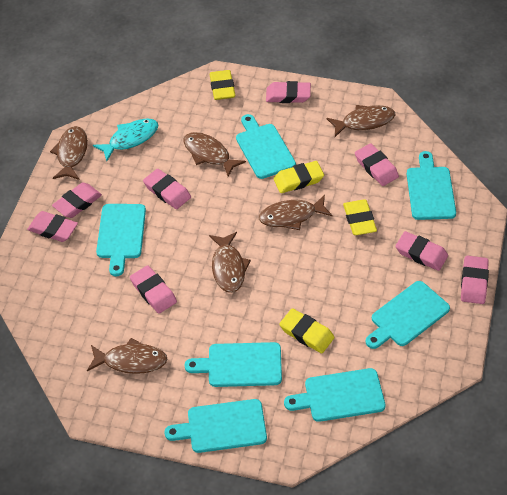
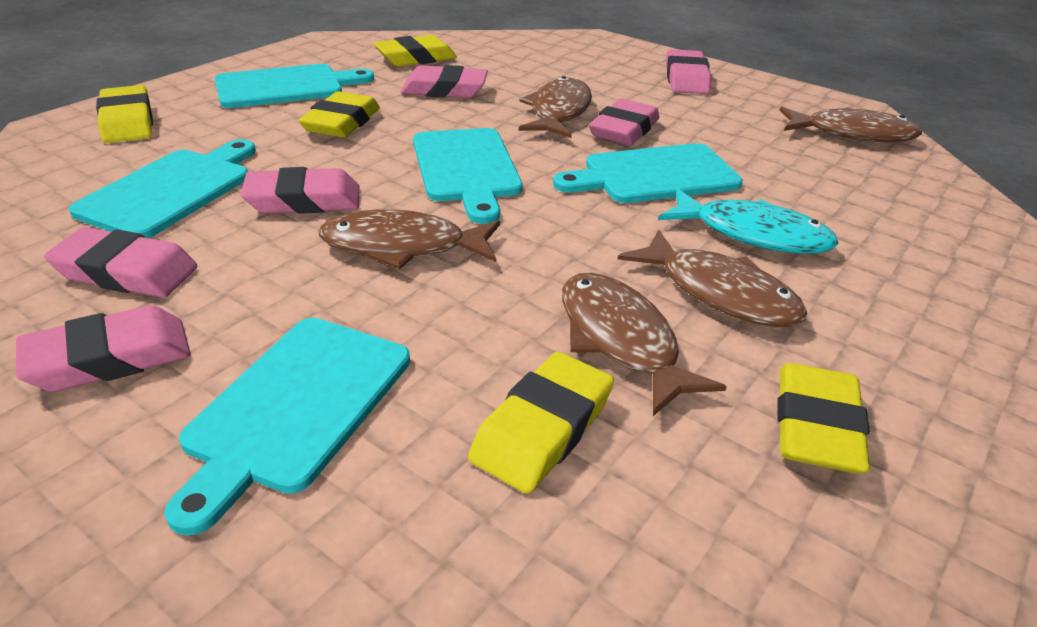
brown fish: 6 -> 5
pink eraser: 8 -> 6
turquoise cutting board: 7 -> 5
yellow eraser: 4 -> 5

